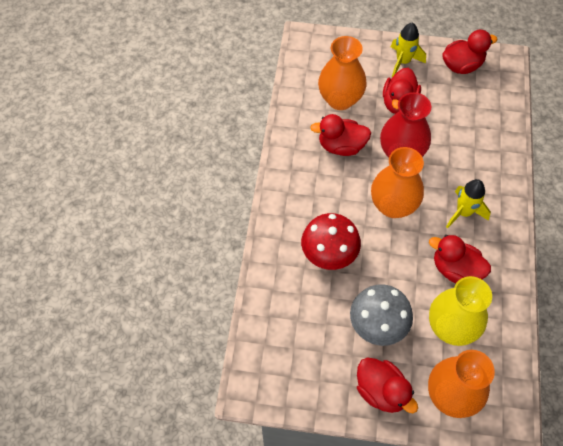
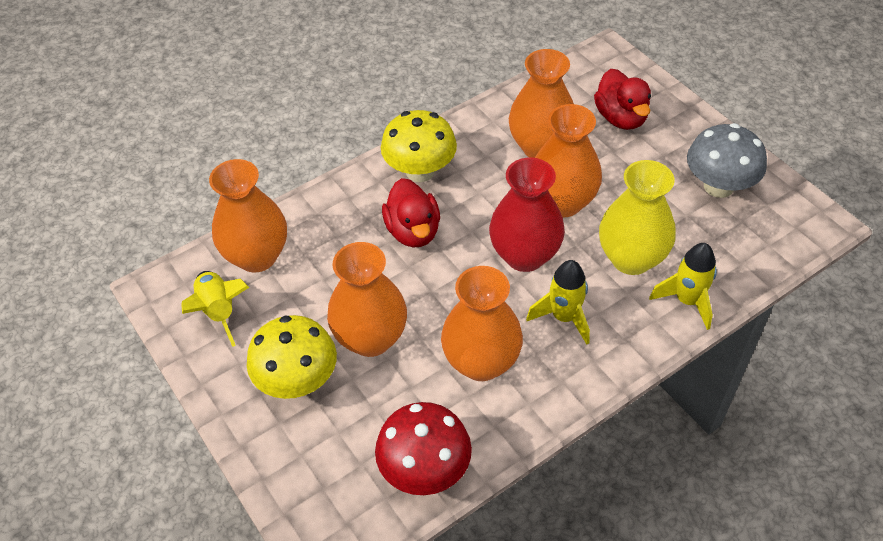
orange vase: 3 -> 5
red duck: 5 -> 2
yellow mushroom: 0 -> 2
yellow rocket: 2 -> 3

